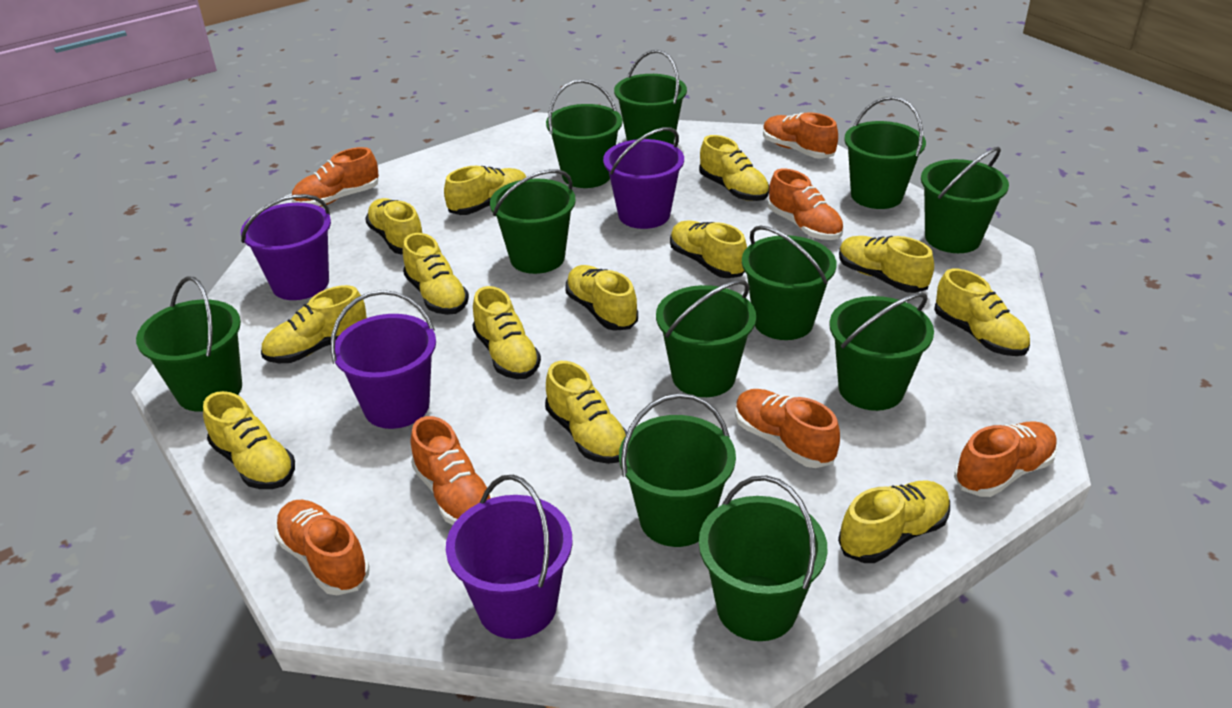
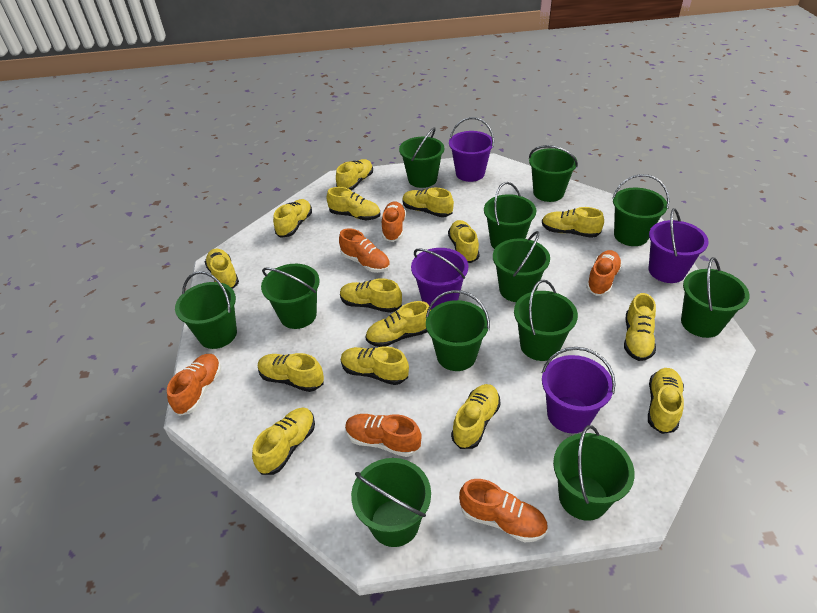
green bucket: 11 -> 12
orange shoe: 7 -> 6
yellow shoe: 13 -> 15

